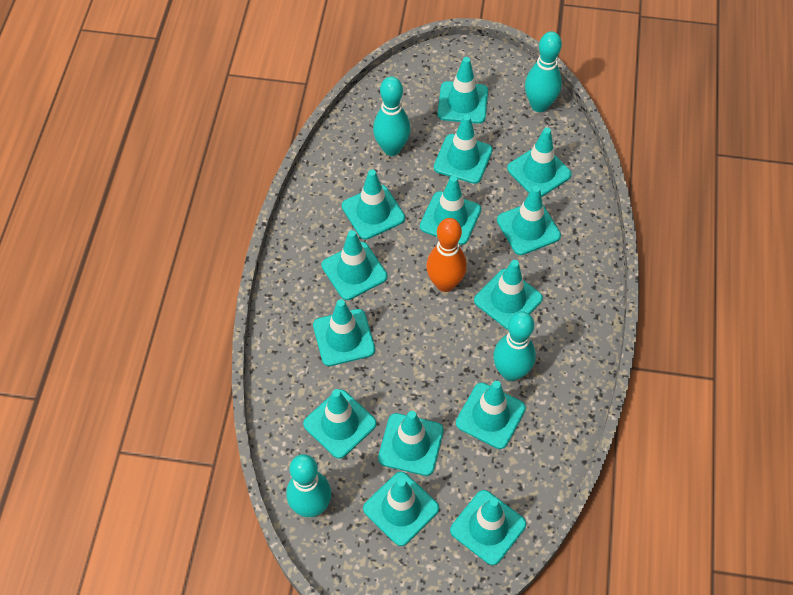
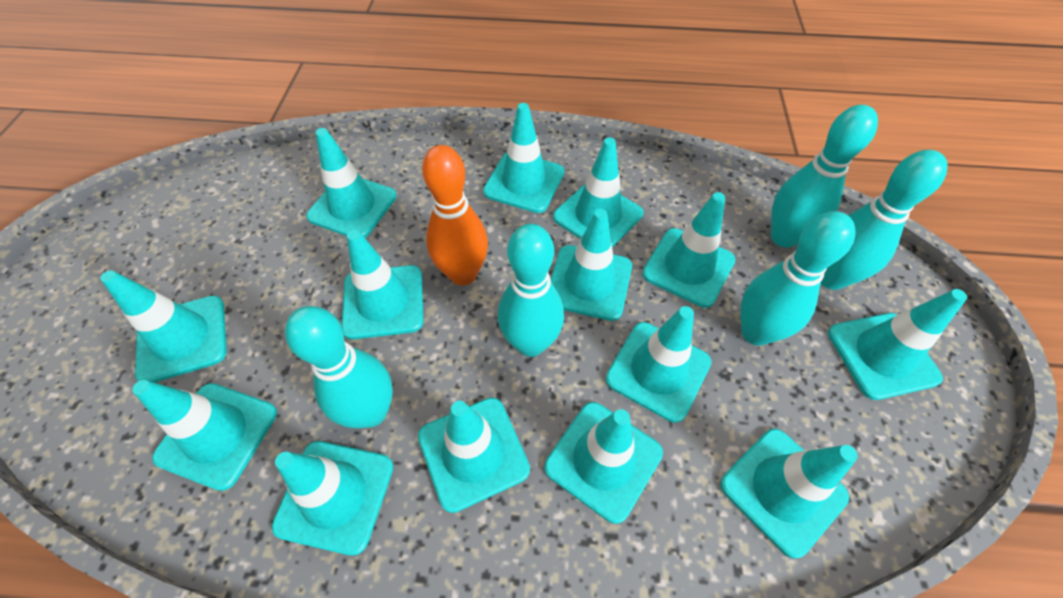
turquoise bowling pin: 4 -> 5

